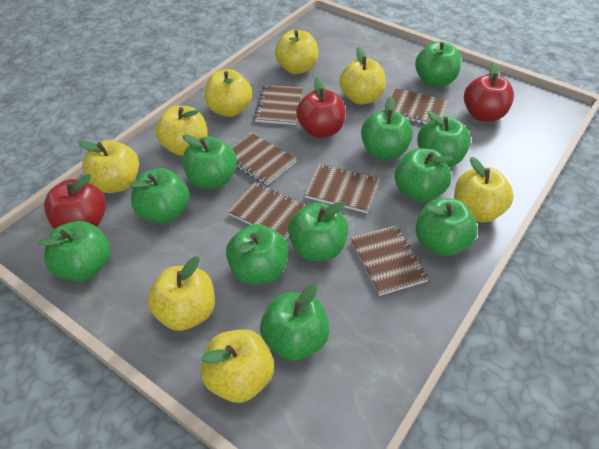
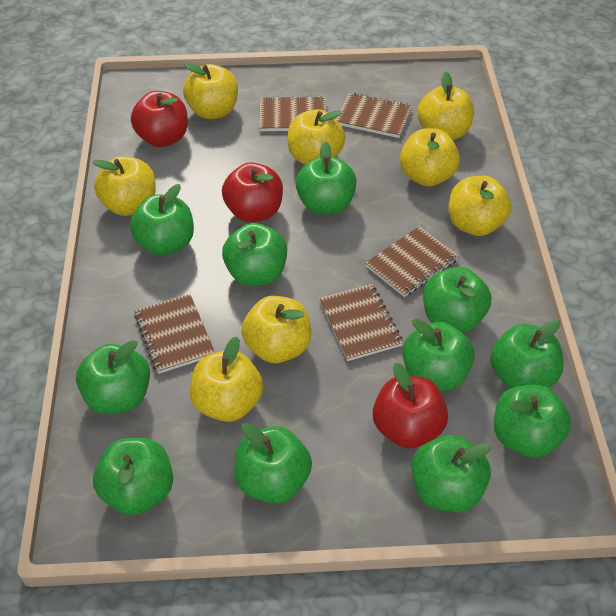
brown notebook: 6 -> 5

